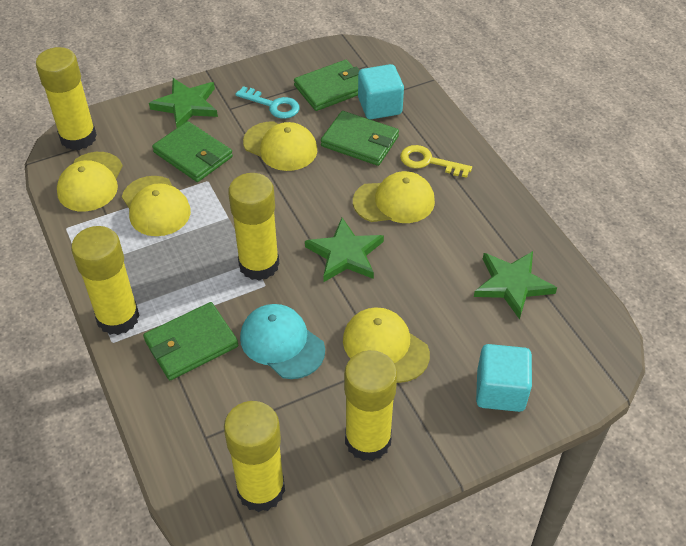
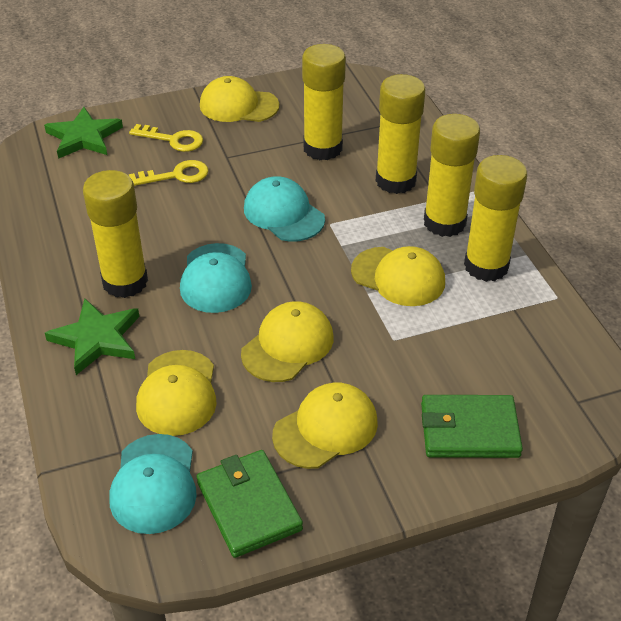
green star: 3 -> 2
green wallet: 4 -> 2
turquoise cap: 1 -> 3
turquoise cube: 2 -> 0
turquoise key: 1 -> 0
yellow key: 1 -> 2

